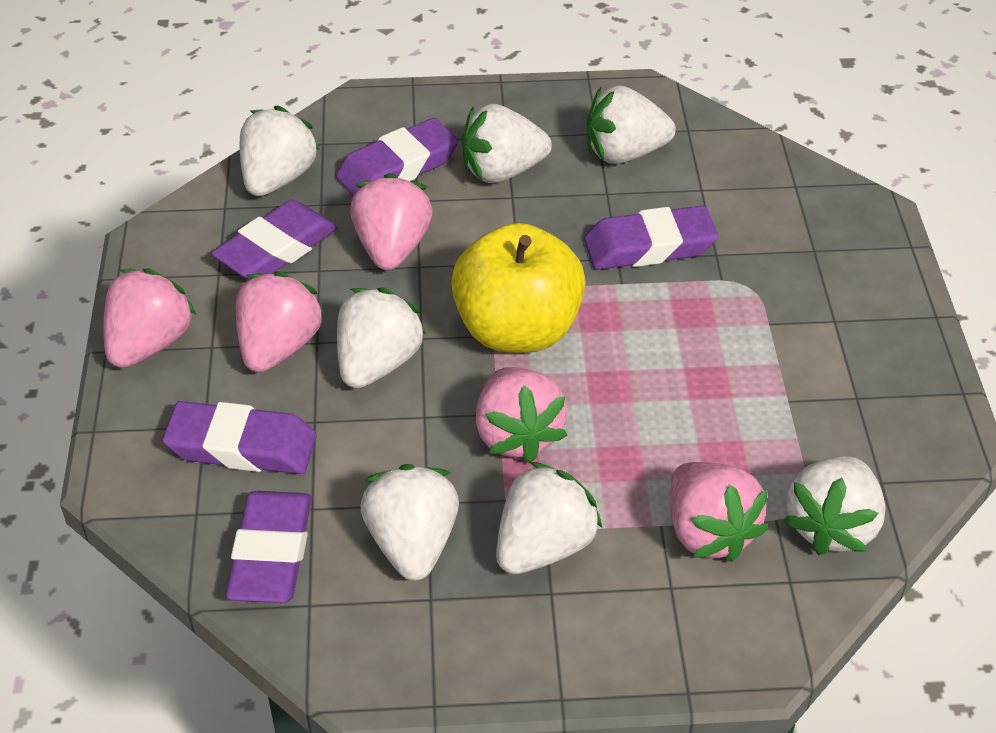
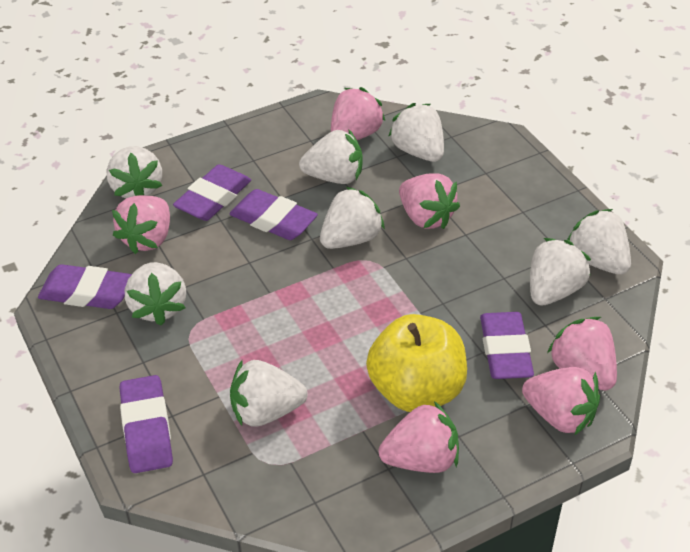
pink strawberry: 5 -> 6
white strawberry: 7 -> 8

